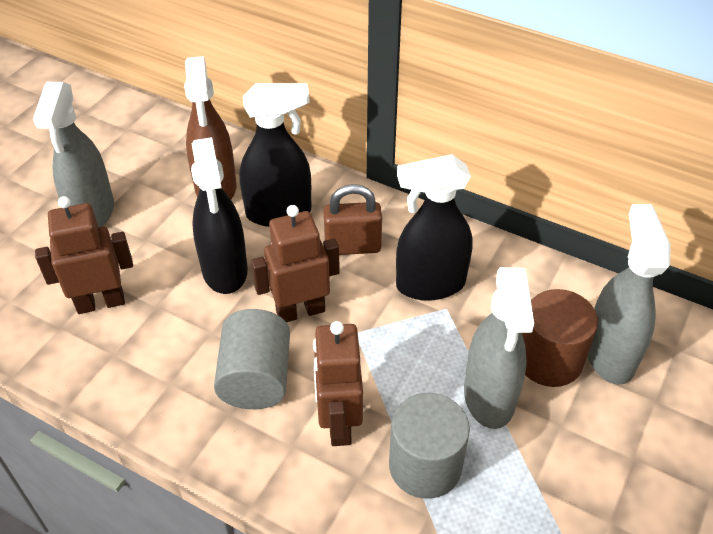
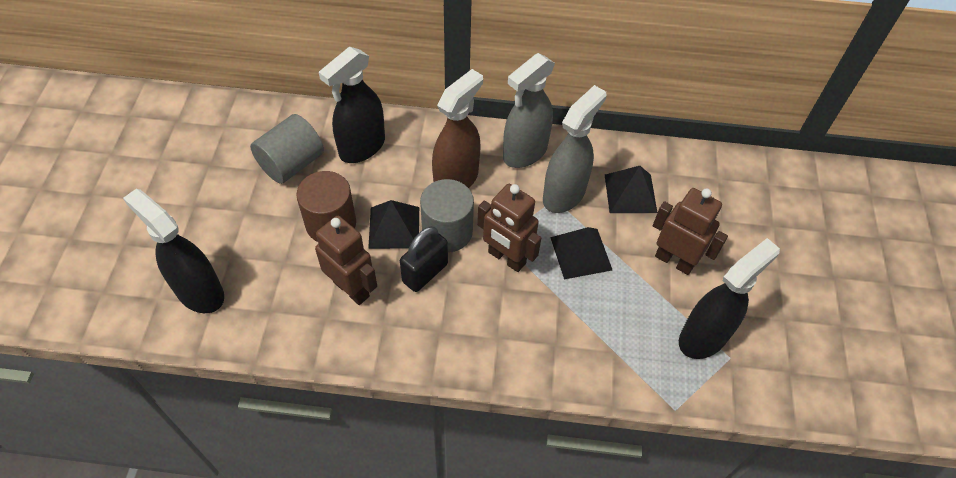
black padlock: 0 -> 1
black pyramid: 0 -> 3
brown padlock: 1 -> 0
grey spray bottle: 3 -> 2

